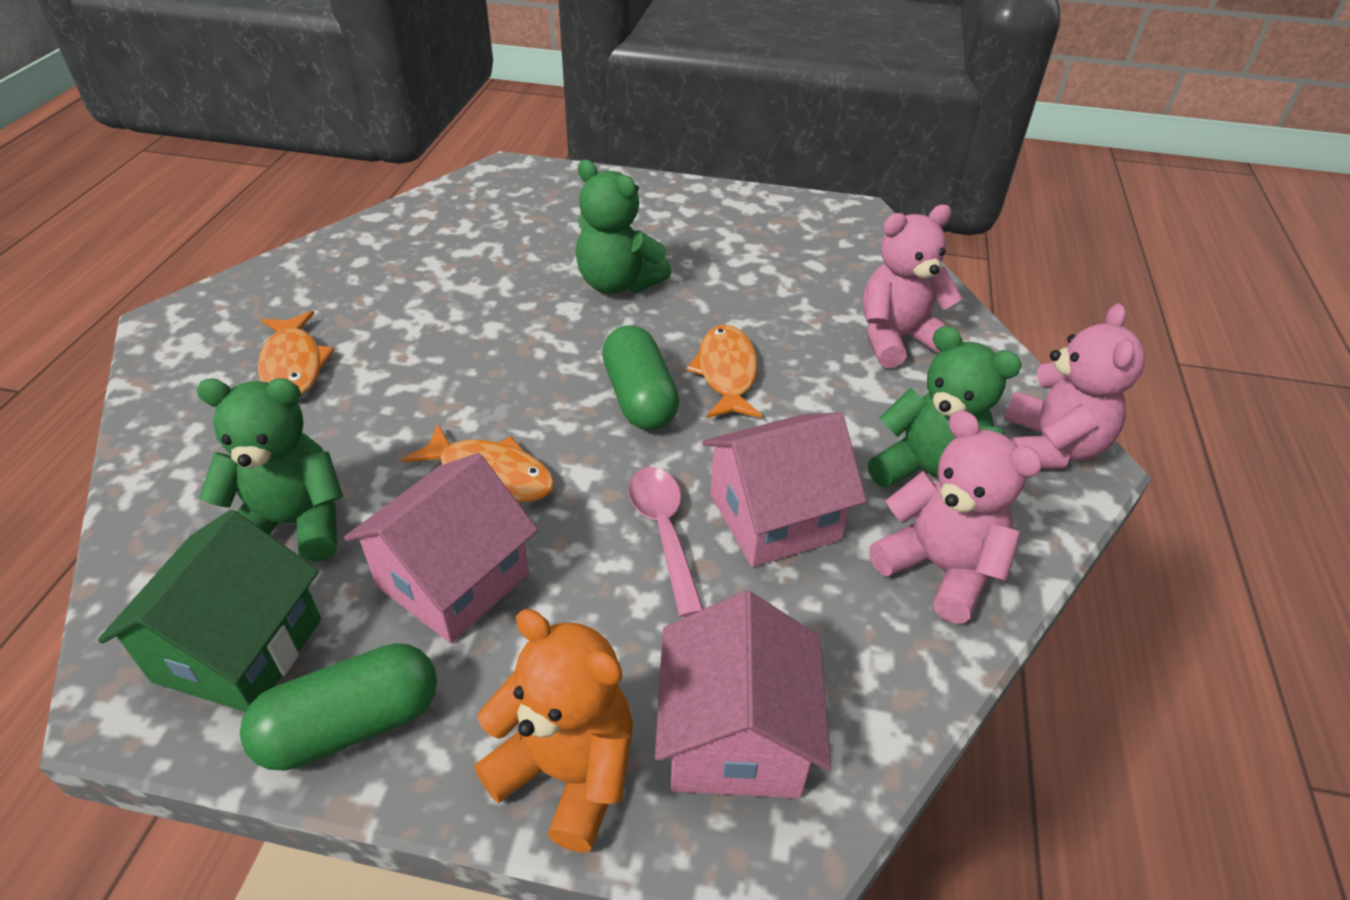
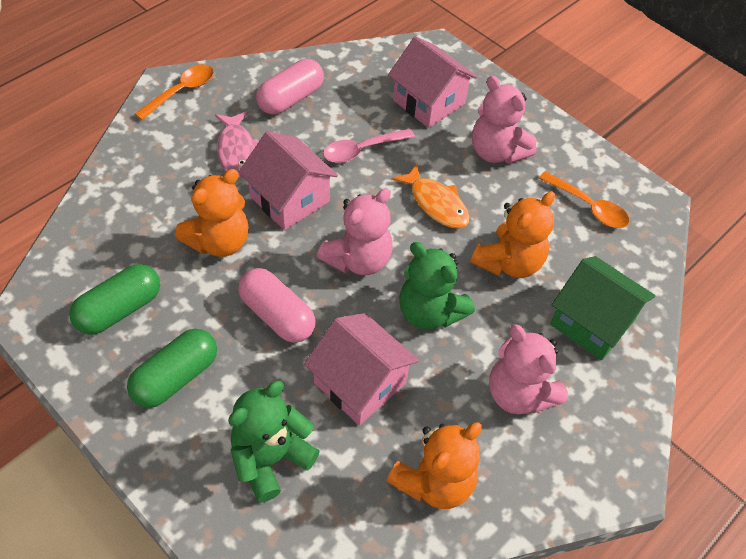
green teddy bear: 3 -> 2
orange fish: 3 -> 1
orange spoon: 0 -> 2
orange teddy bear: 1 -> 3
pink capsule: 0 -> 2
pink fish: 0 -> 1

